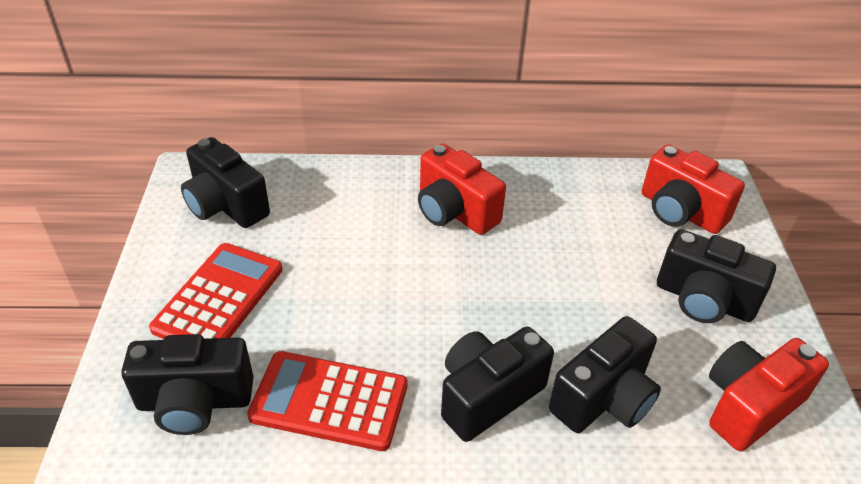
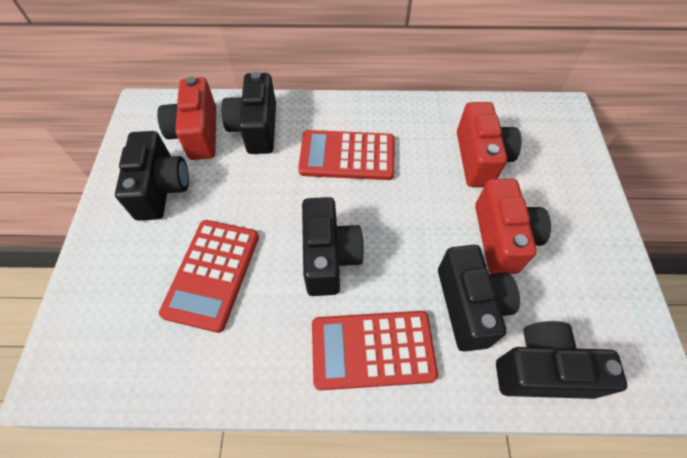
red calculator: 2 -> 3

